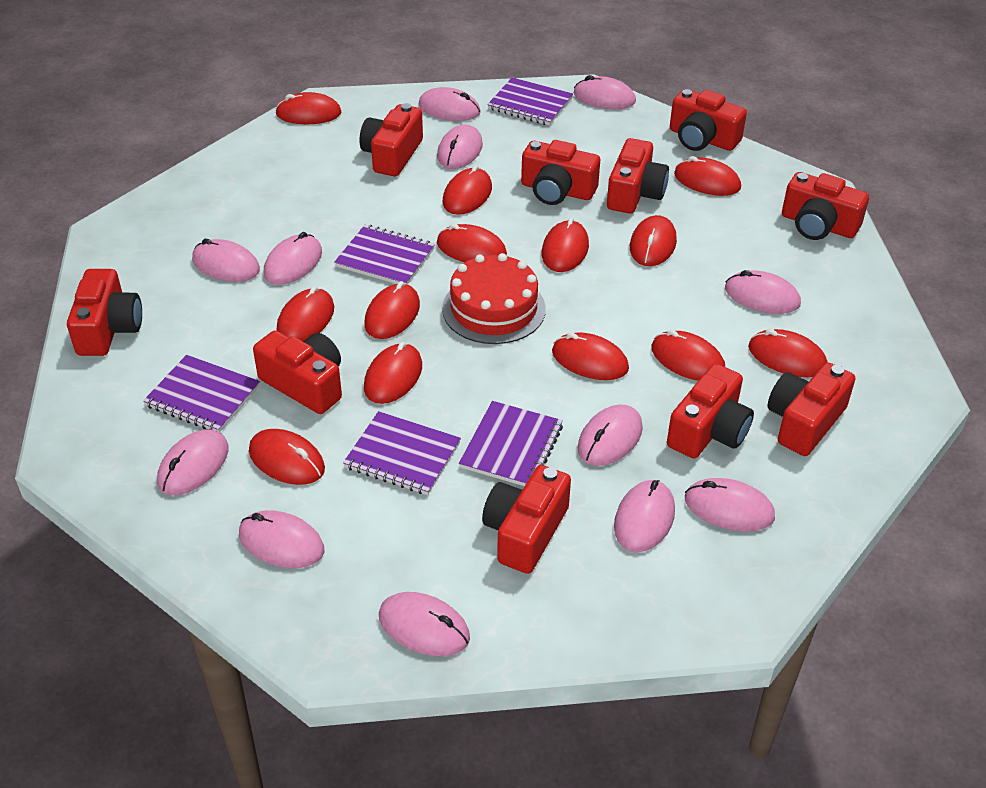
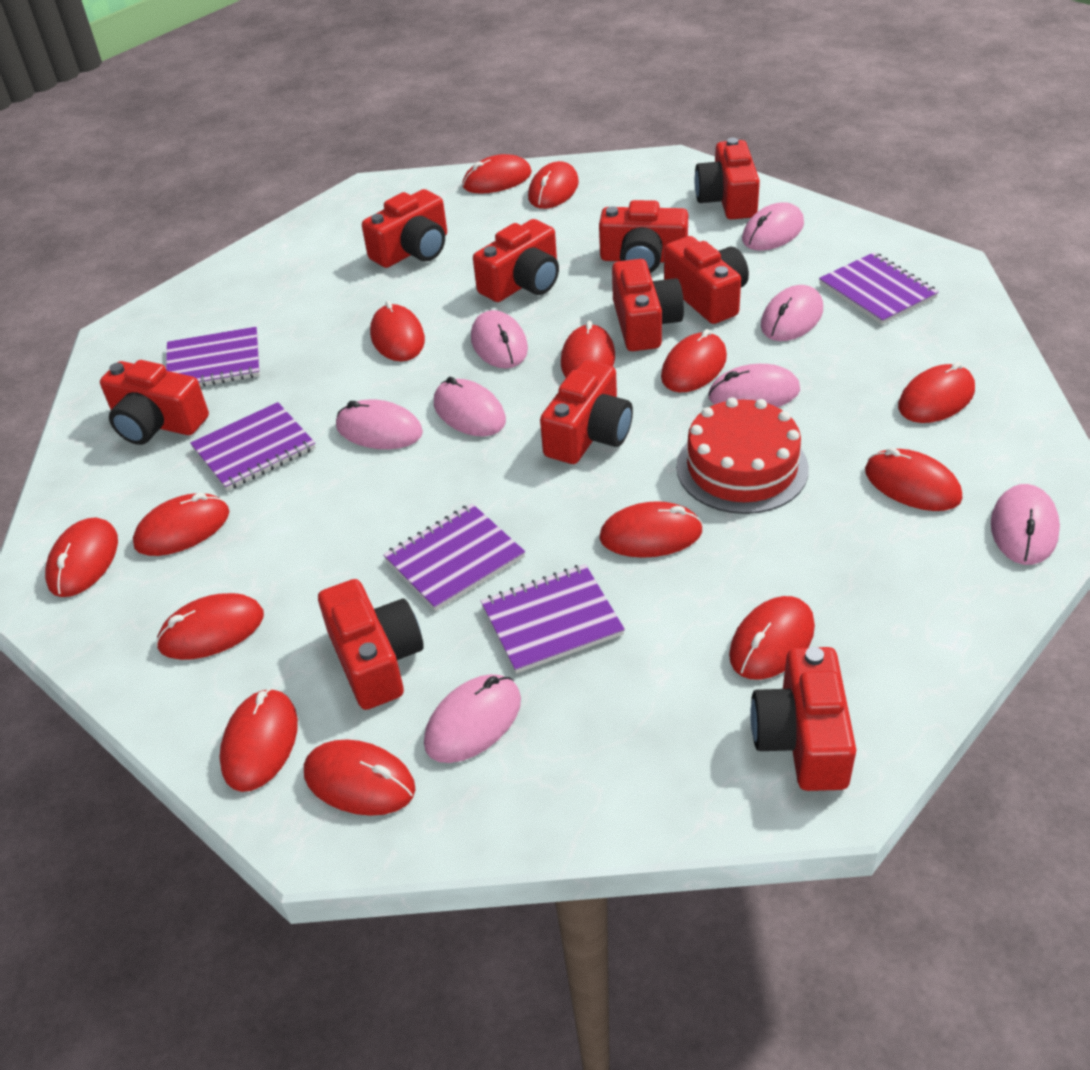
pink mouse: 12 -> 8
red mouse: 13 -> 14

